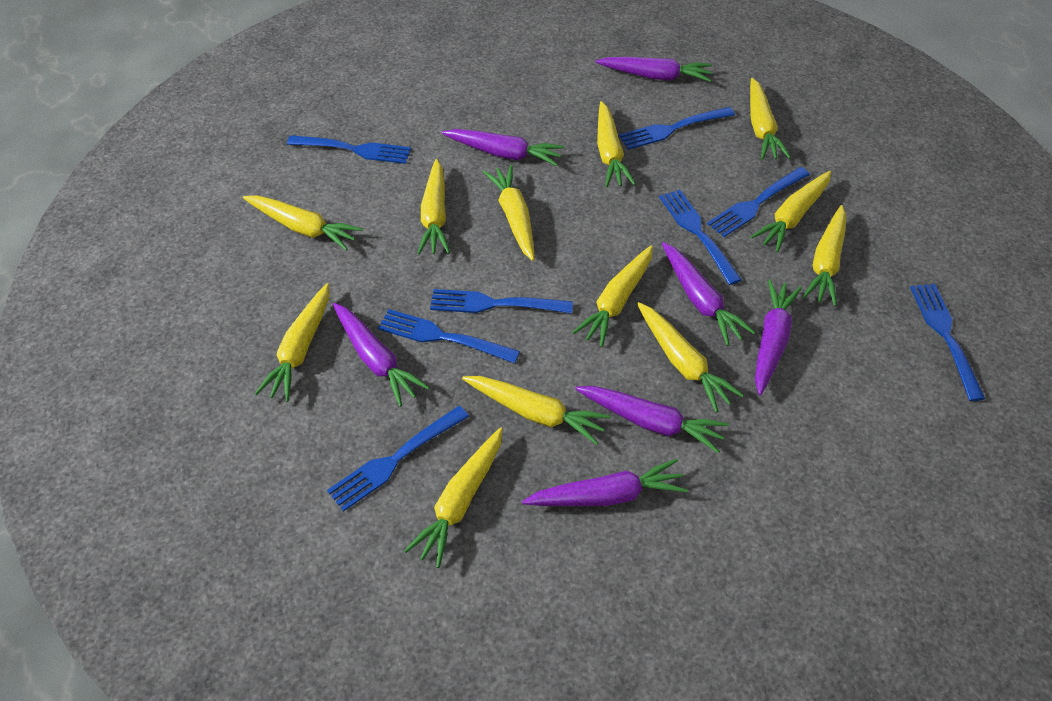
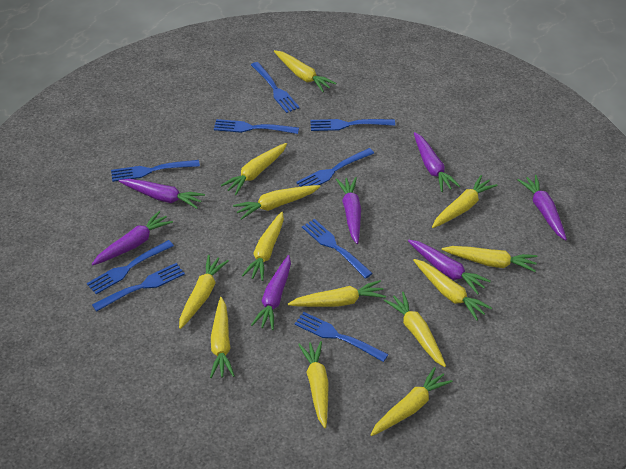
blue fork: 8 -> 9
yellow carrot: 12 -> 13

